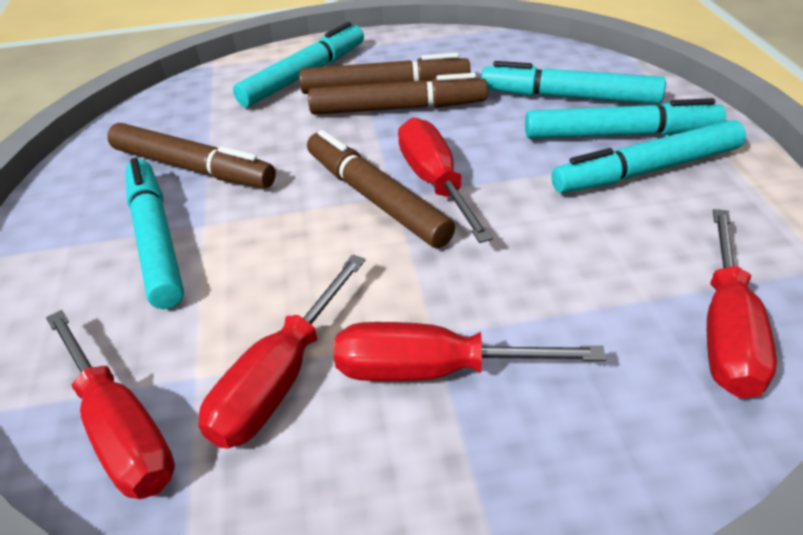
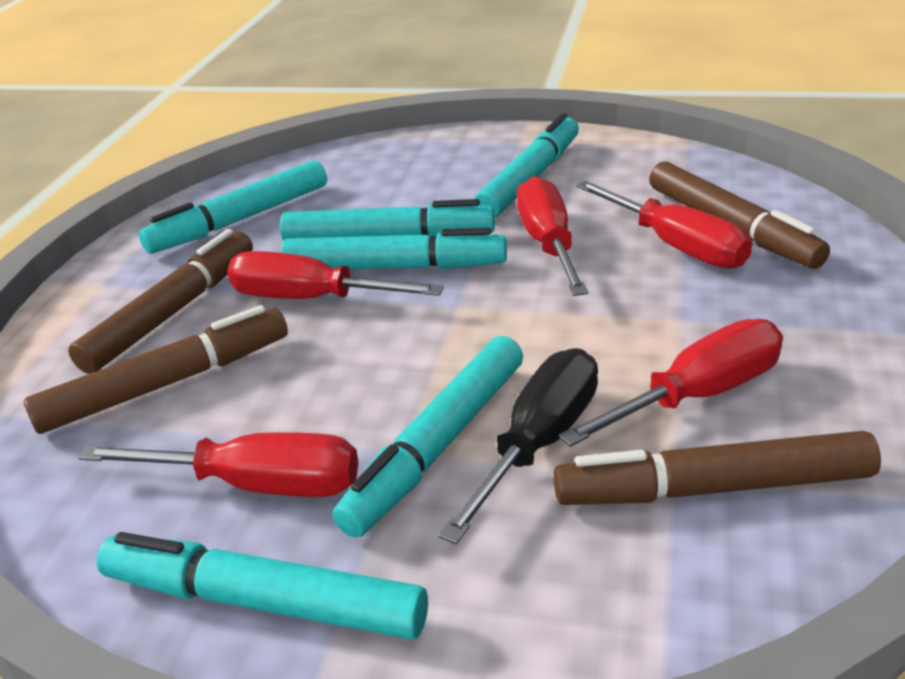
black screwdriver: 0 -> 1
turquoise marker: 5 -> 6

